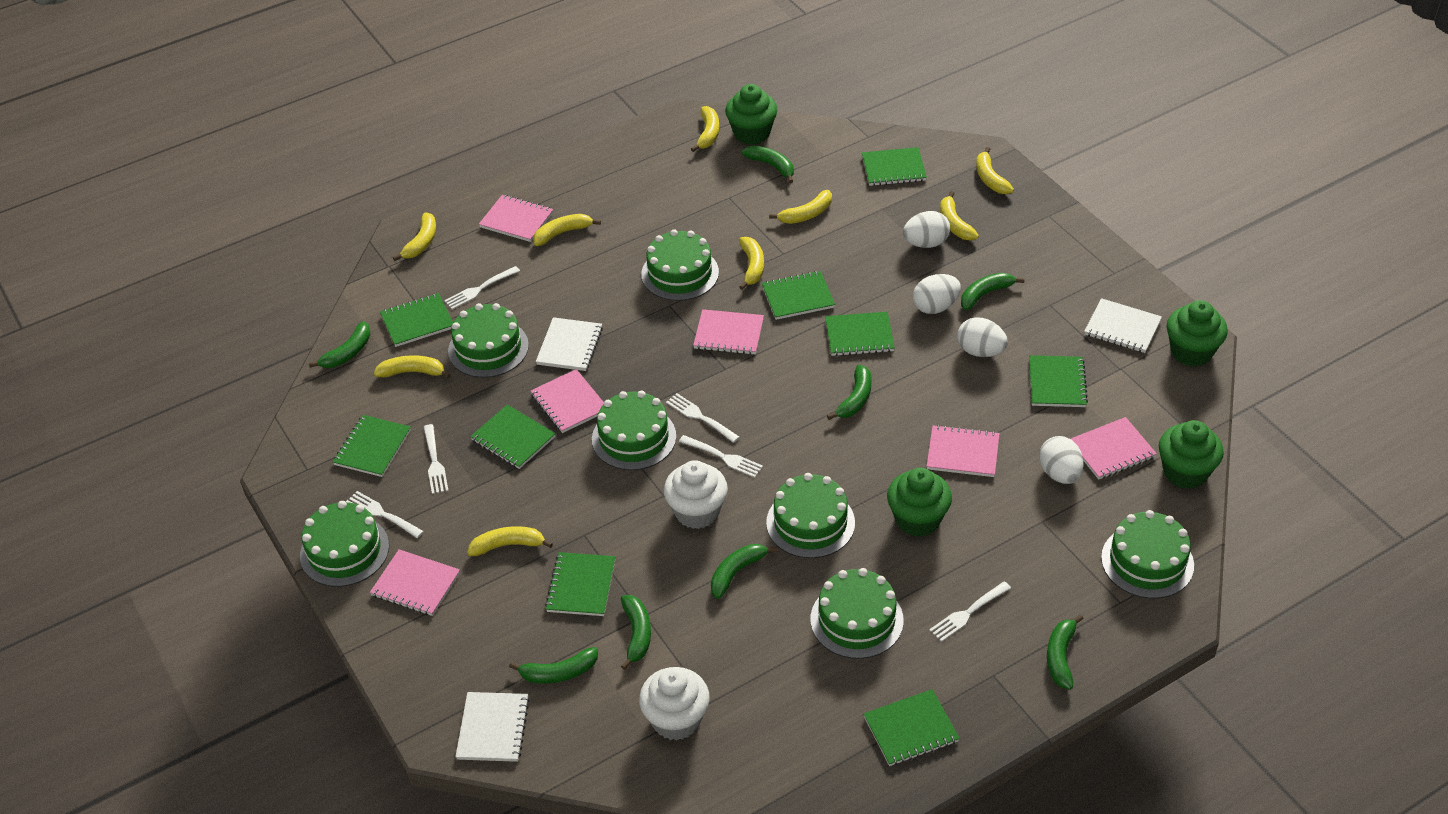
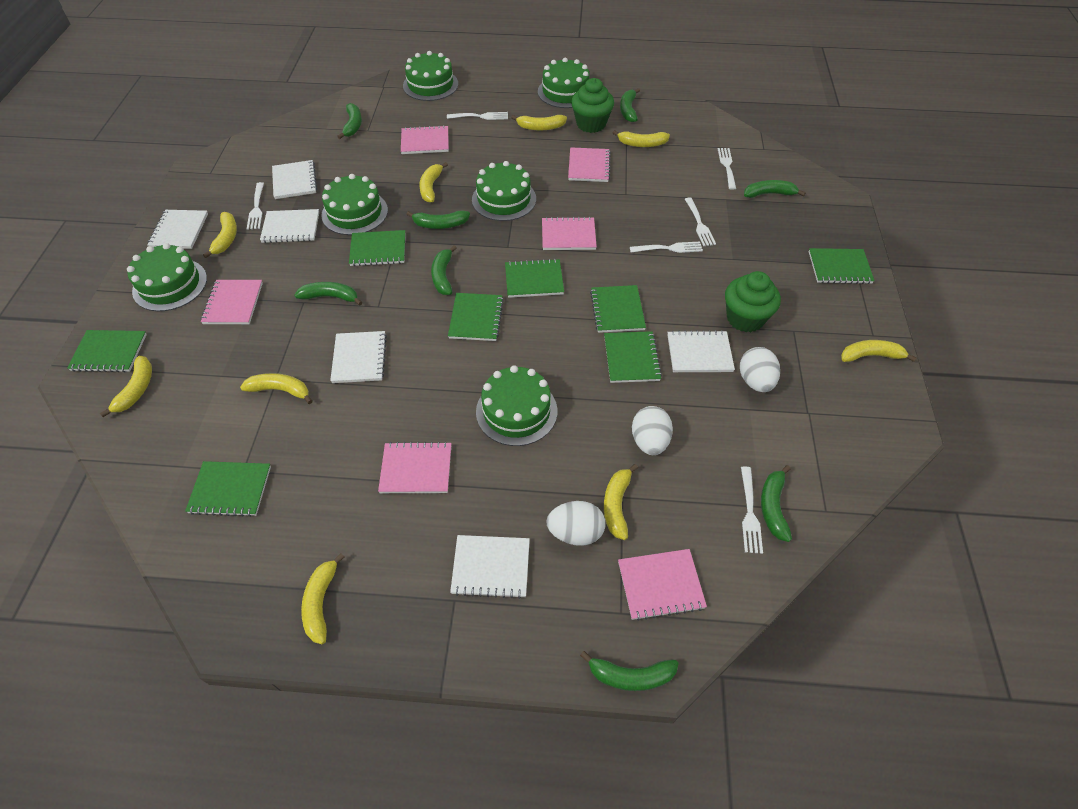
green cake: 7 -> 6
green cupcake: 4 -> 2
green notebook: 9 -> 8
white cupcake: 2 -> 0
white egg: 4 -> 3
white notebook: 3 -> 6

